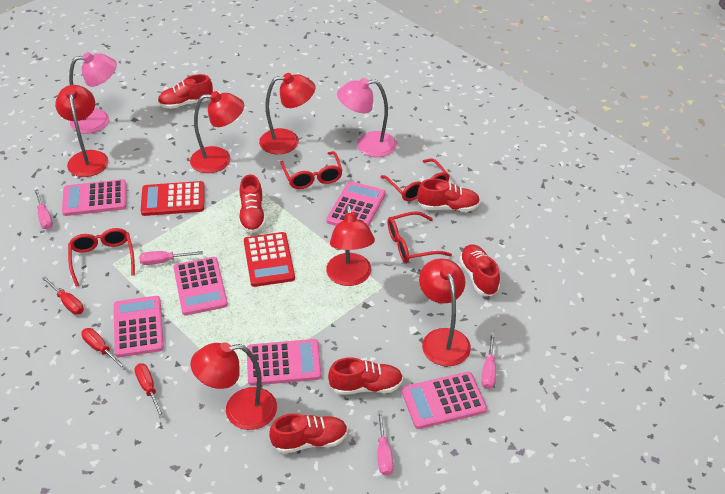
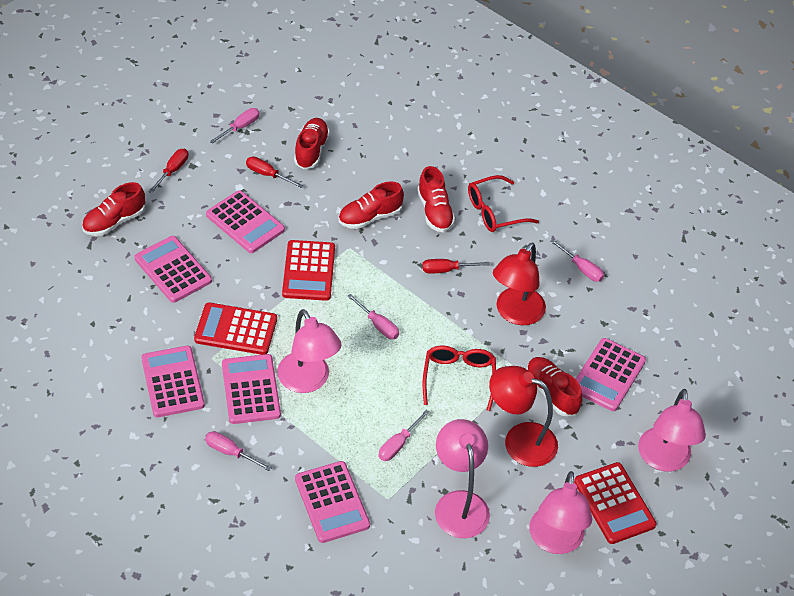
pink lamp: 2 -> 4
pink screwdriver: 4 -> 5
red calculator: 2 -> 3
red glasses: 4 -> 2
red lamp: 6 -> 2
red shoe: 6 -> 5

